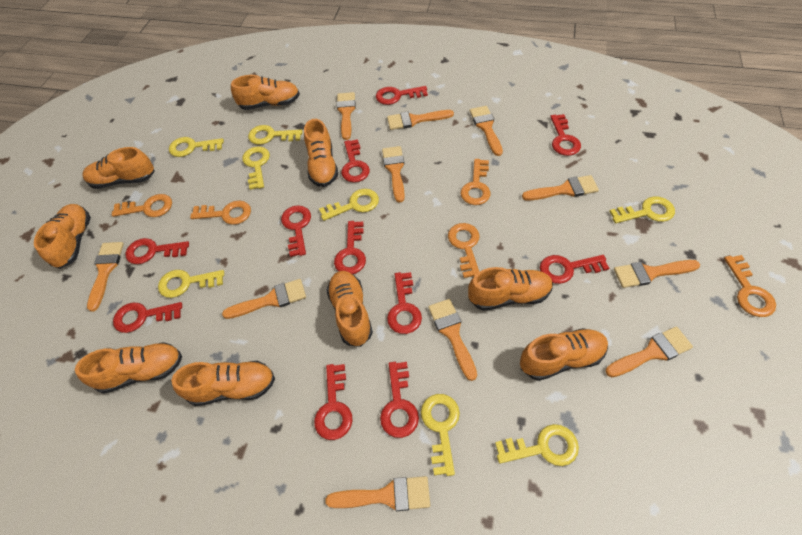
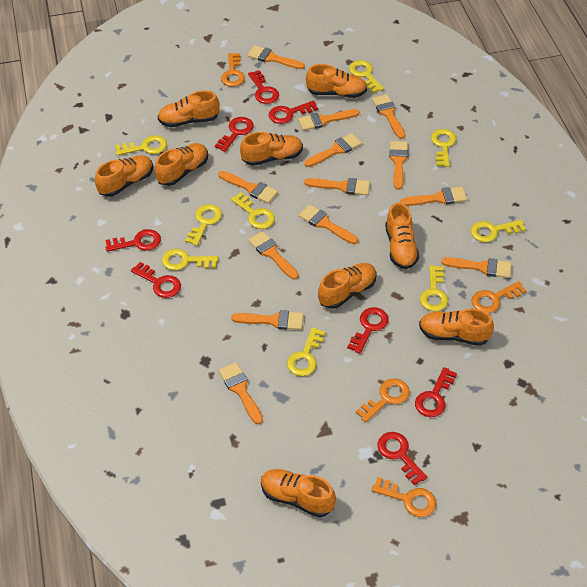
orange brush: 11 -> 13
orange key: 5 -> 4
red key: 11 -> 8
yellow key: 8 -> 9

